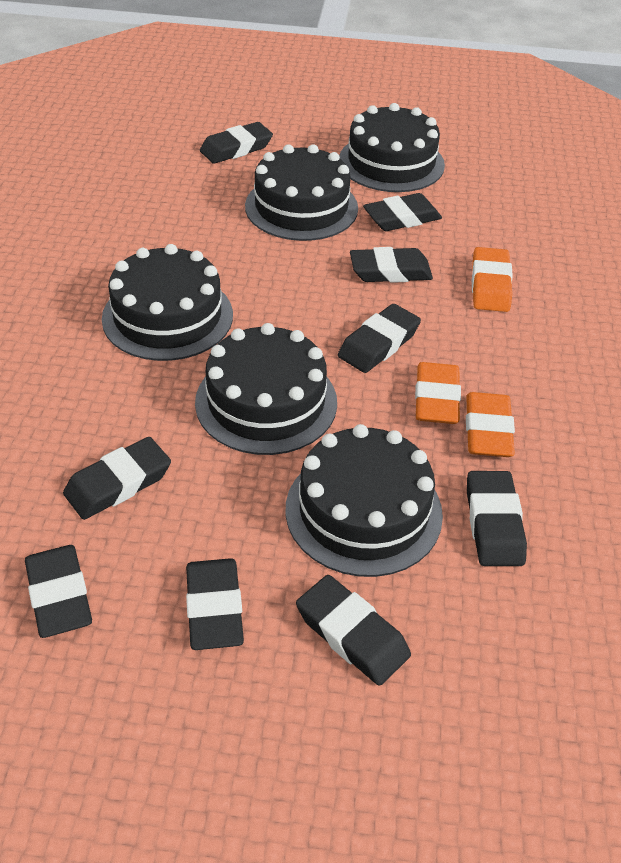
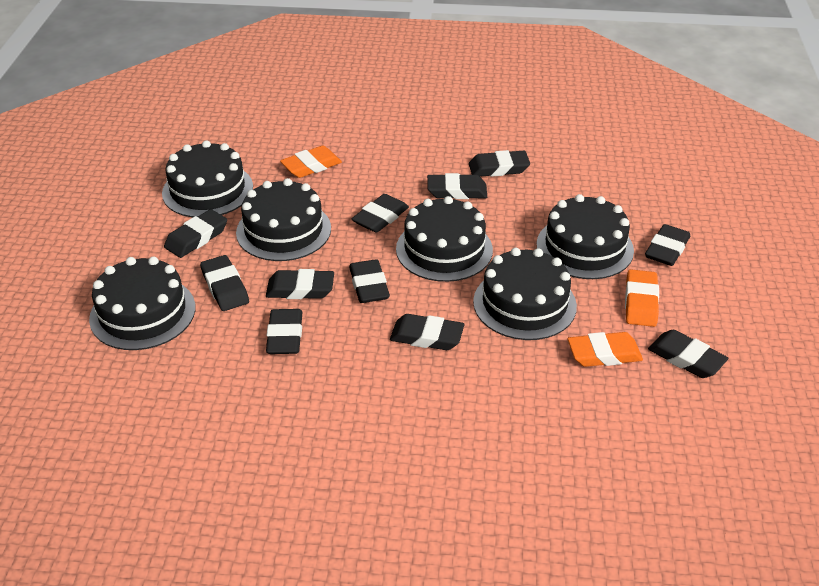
black cake: 5 -> 6
black eraser: 9 -> 11

